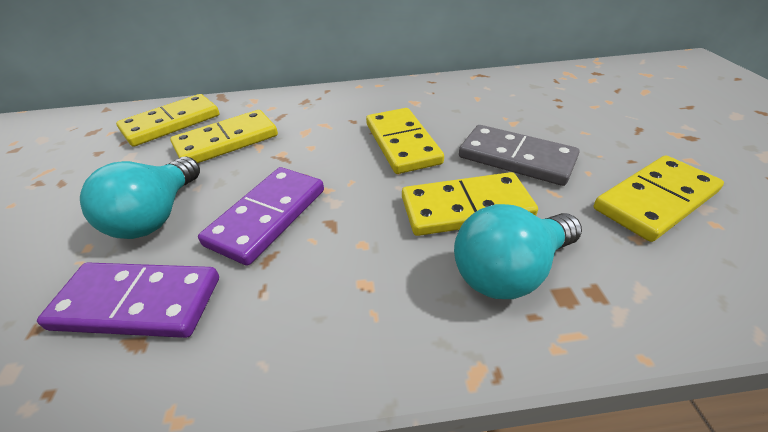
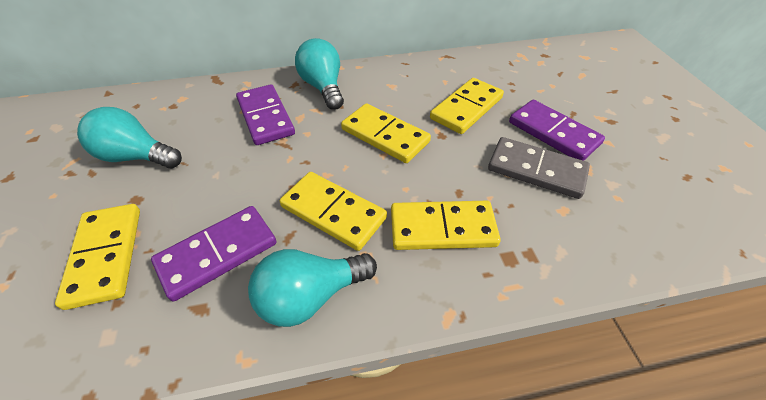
purple domino: 2 -> 3
turquoise light bulb: 2 -> 3

